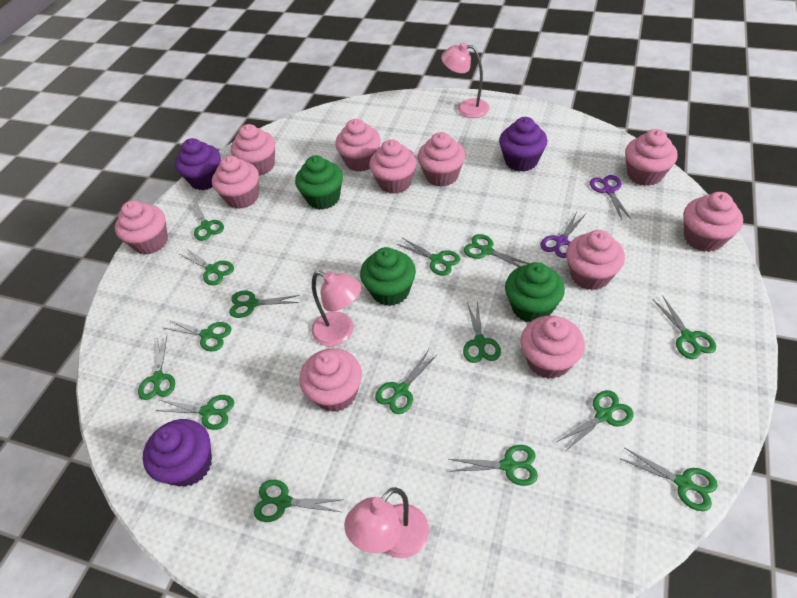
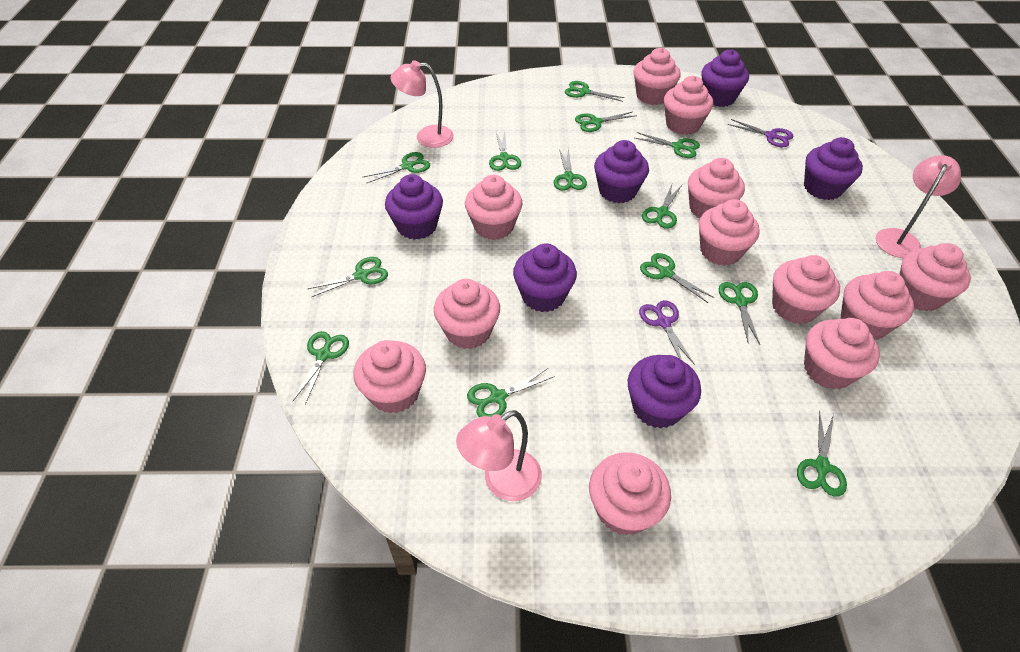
green cupcake: 3 -> 0
green scissors: 15 -> 13
pink cupcake: 11 -> 12
purple cupcake: 3 -> 6

